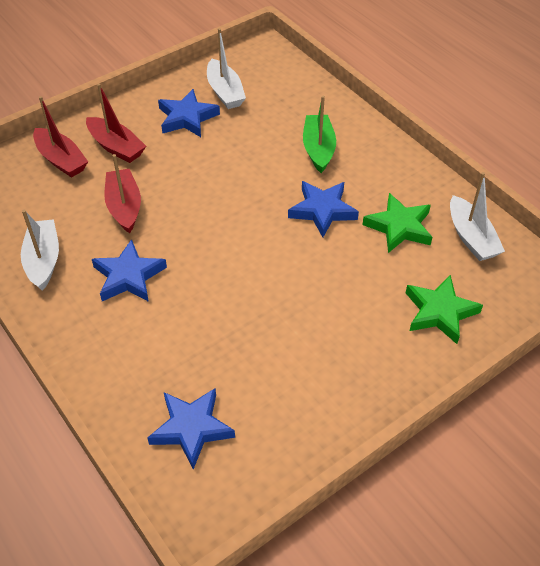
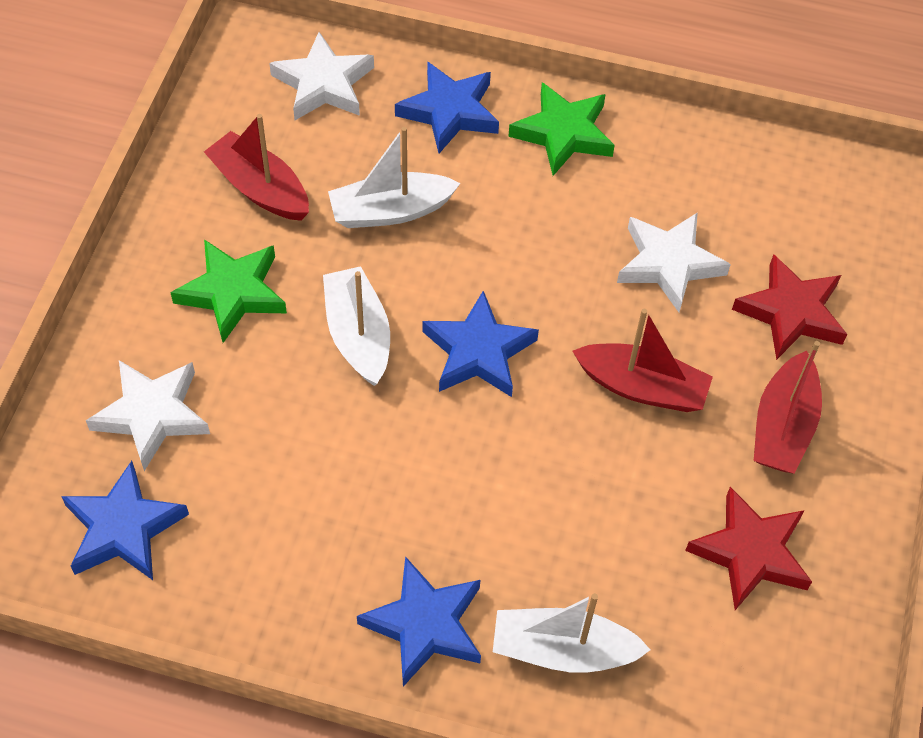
green boat: 1 -> 0
red star: 0 -> 2
white star: 0 -> 3

